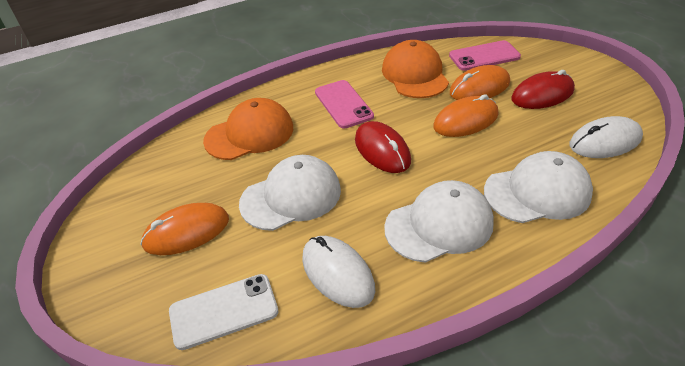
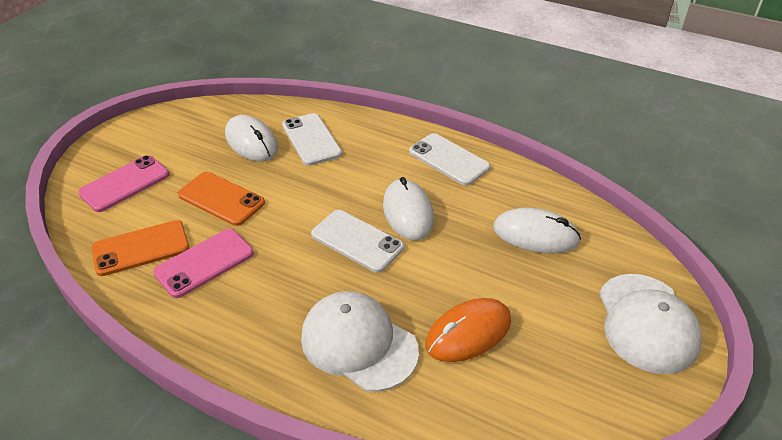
orange cap: 2 -> 0
orange mouse: 3 -> 1
orange phone: 0 -> 2
red mouse: 2 -> 0
white cap: 3 -> 2
white mouse: 2 -> 3
white phone: 1 -> 3

